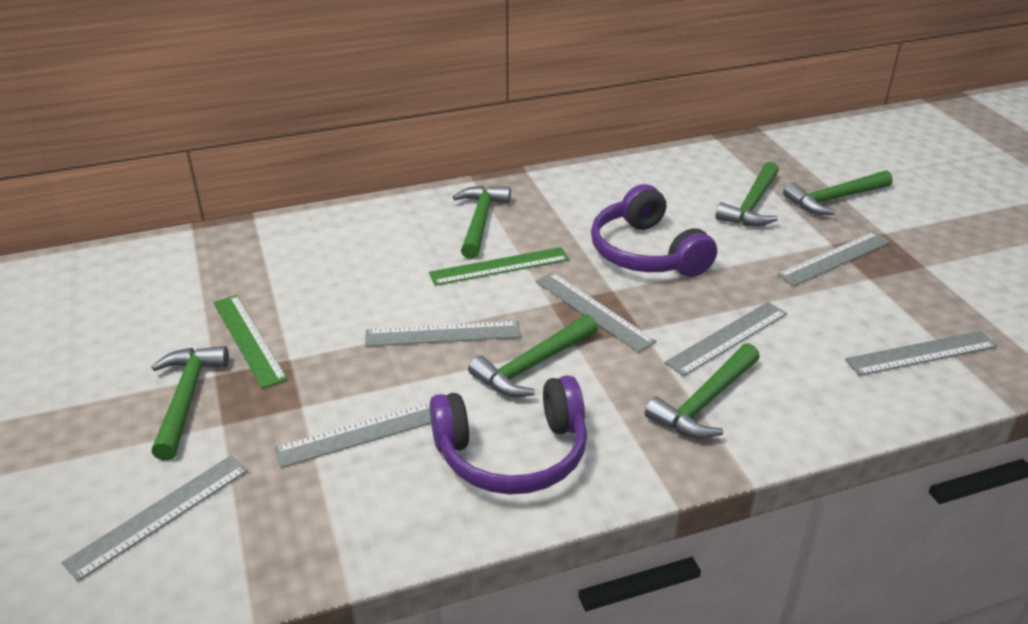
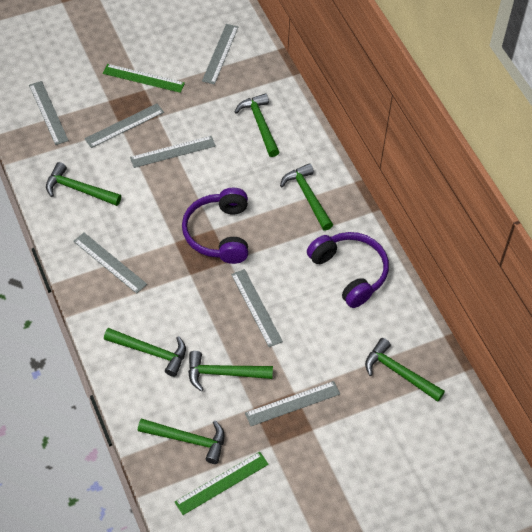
green hammer: 6 -> 7

